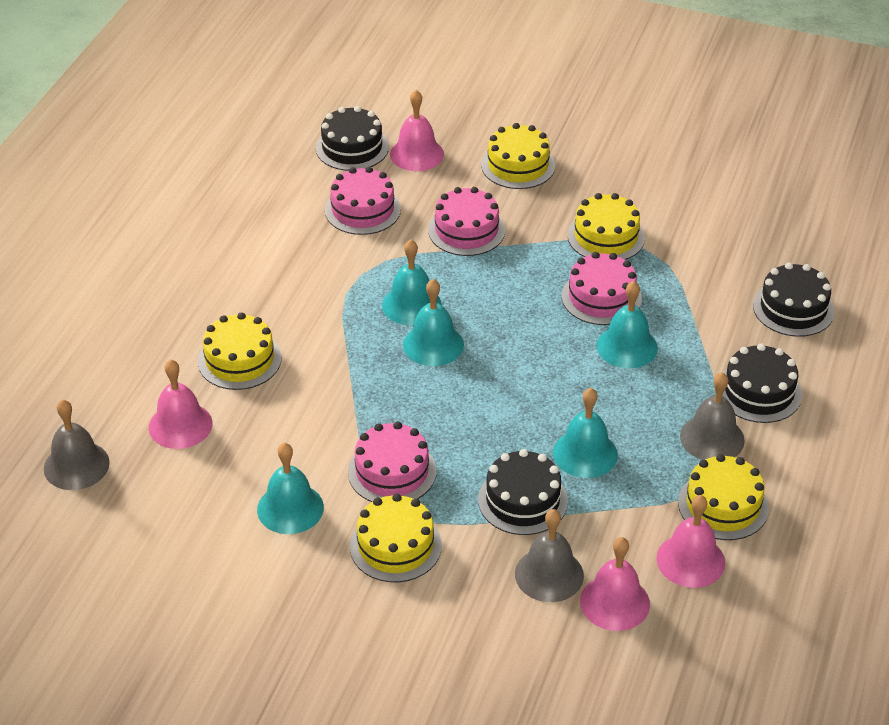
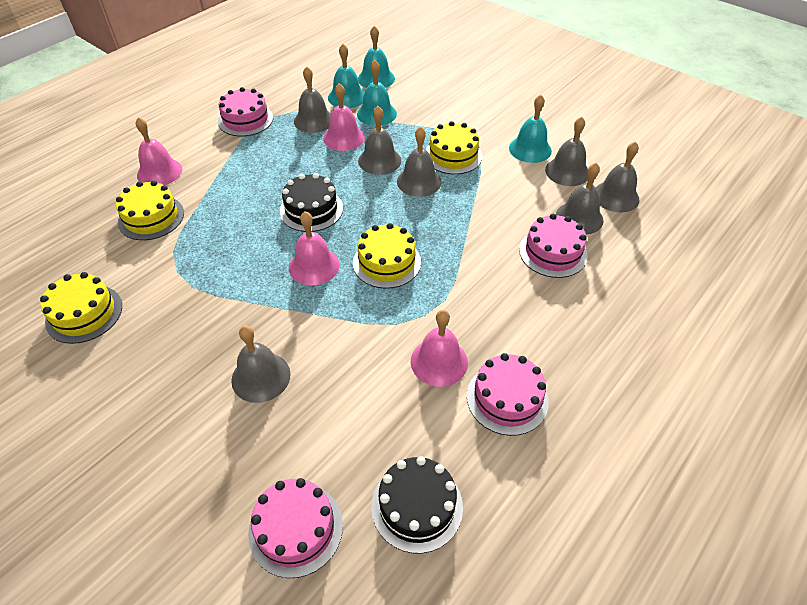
black cake: 4 -> 2
grey bell: 3 -> 7
turquoise bell: 5 -> 4
yellow cake: 5 -> 4

